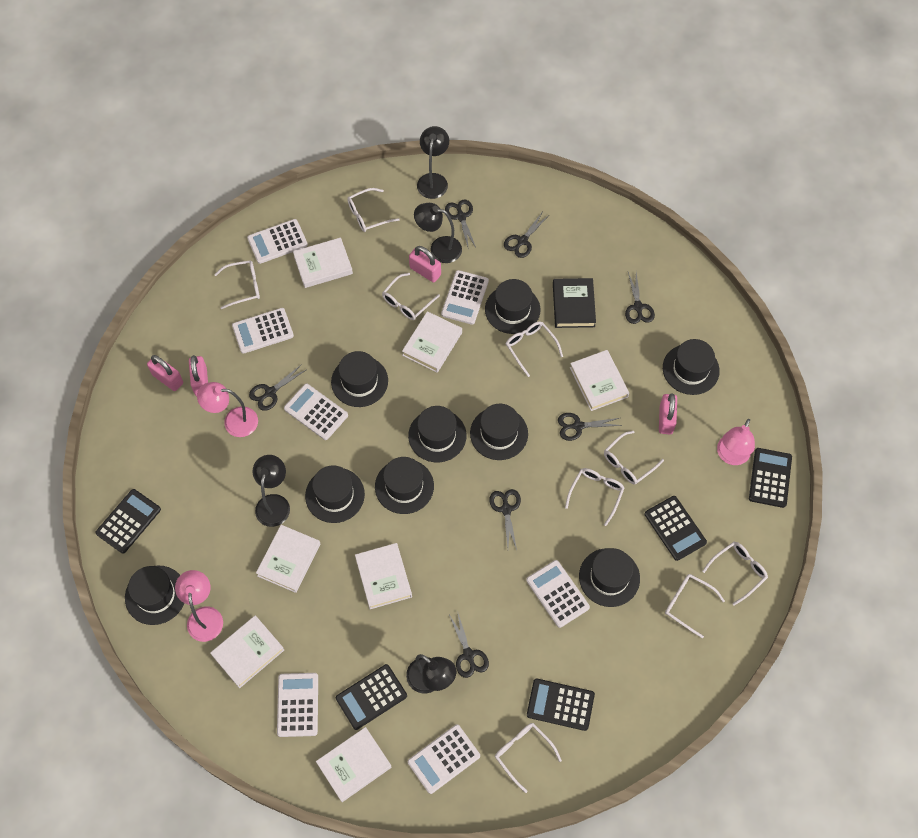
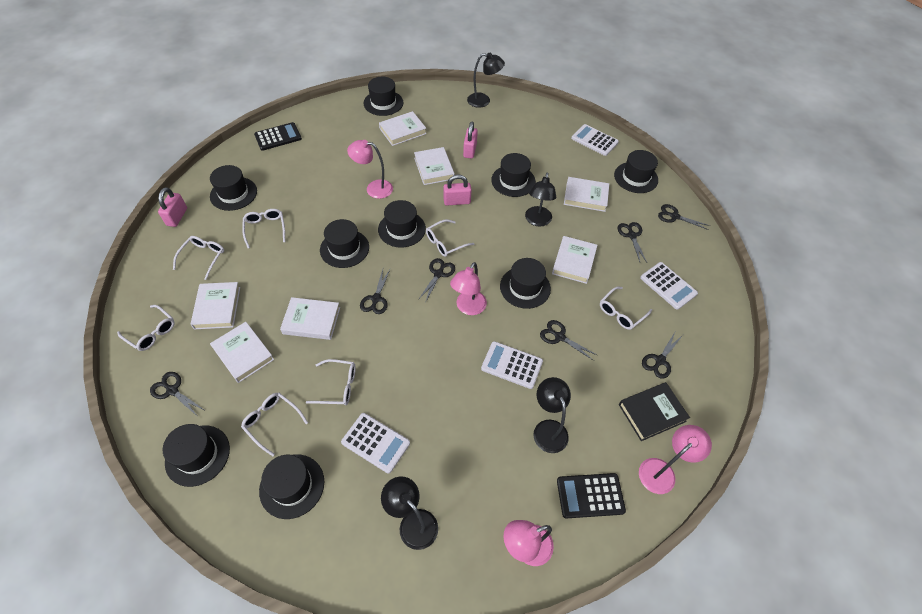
black calculator: 5 -> 2
pink lamp: 3 -> 4
pink padlock: 4 -> 3
white calculator: 7 -> 4
white glasses: 9 -> 7

